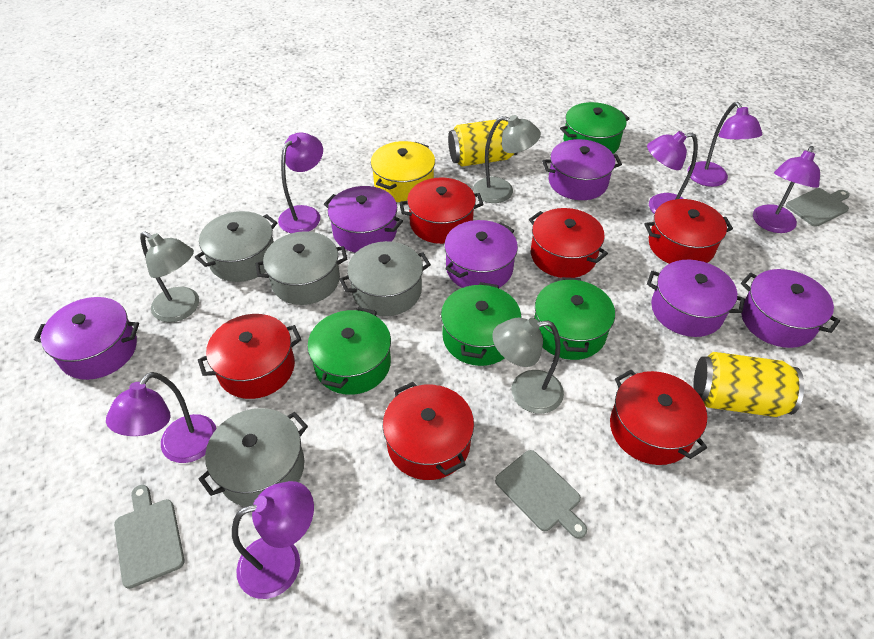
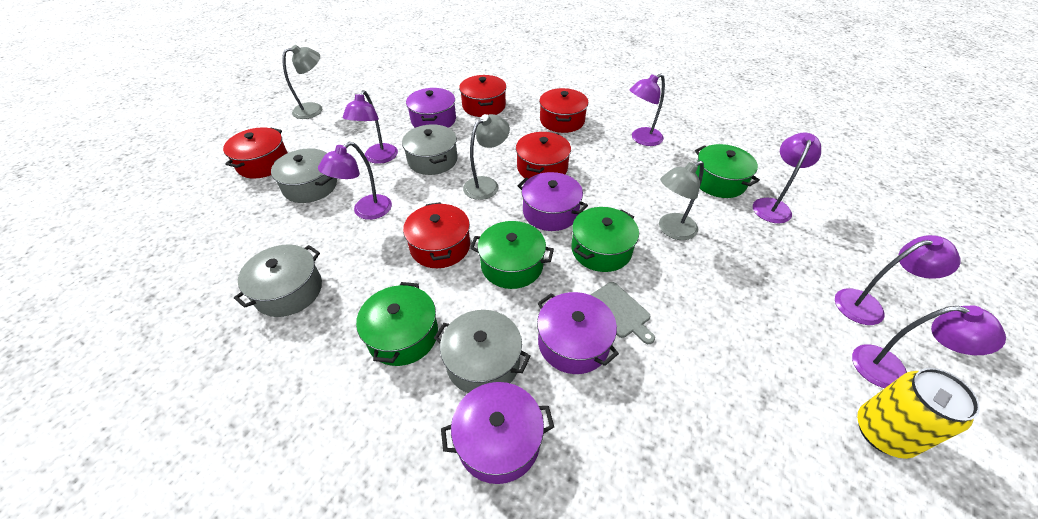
grey cutting board: 3 -> 1
purple pot: 6 -> 4
red pot: 6 -> 5
yellow can: 2 -> 1
yellow pot: 1 -> 0

